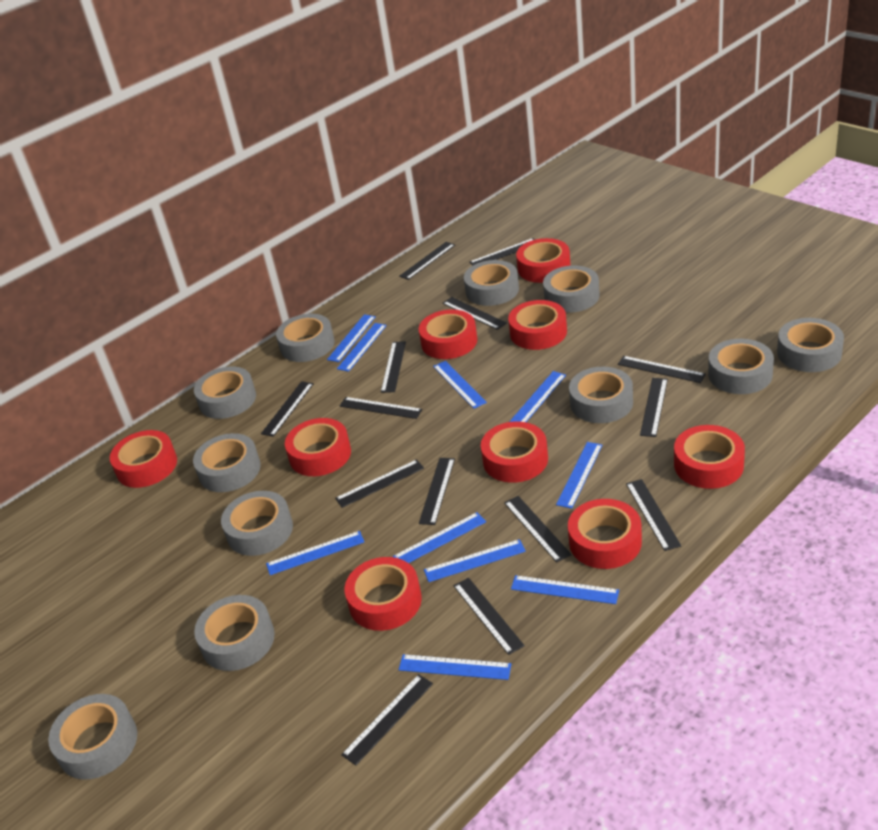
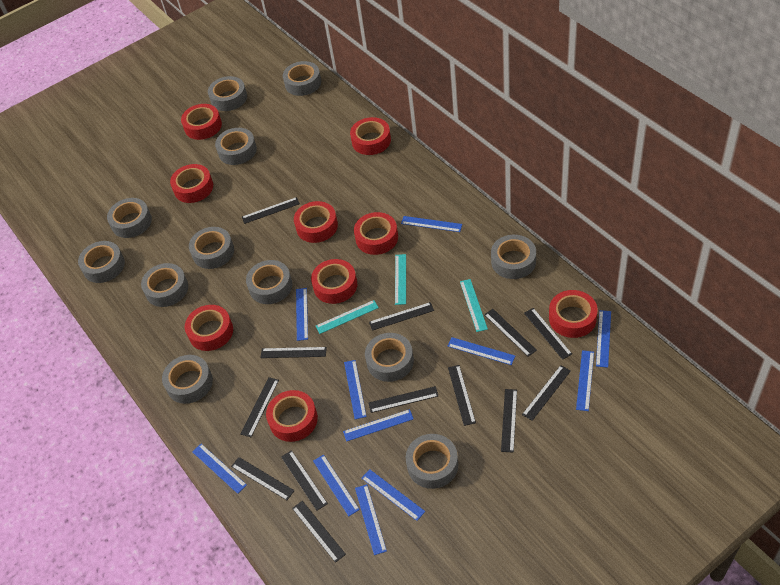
black ruler: 14 -> 13
blue ruler: 10 -> 11
grey tape: 11 -> 12
turquoise ruler: 0 -> 3

